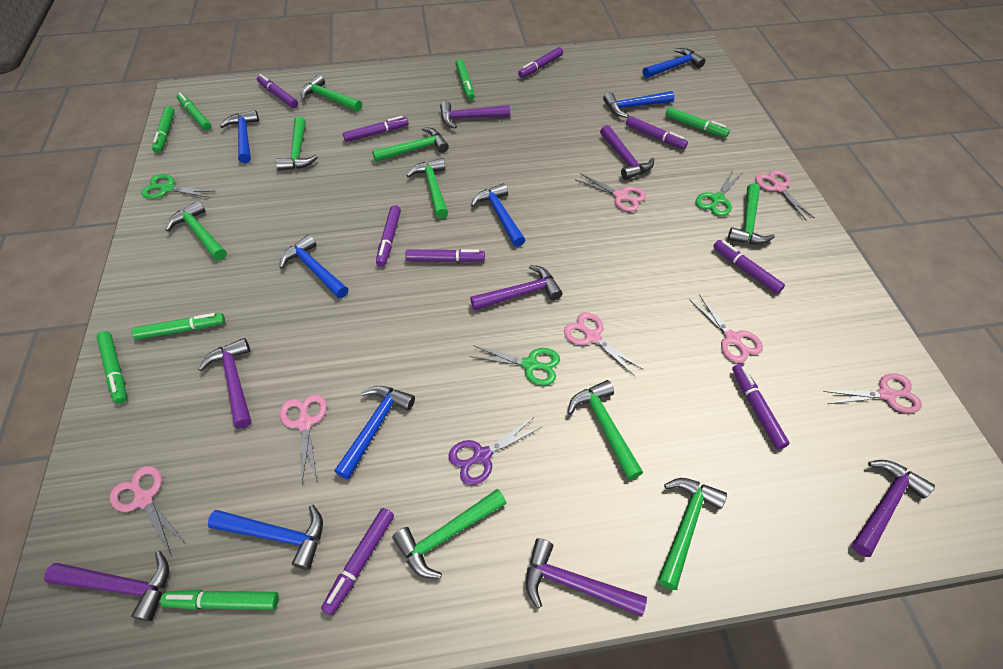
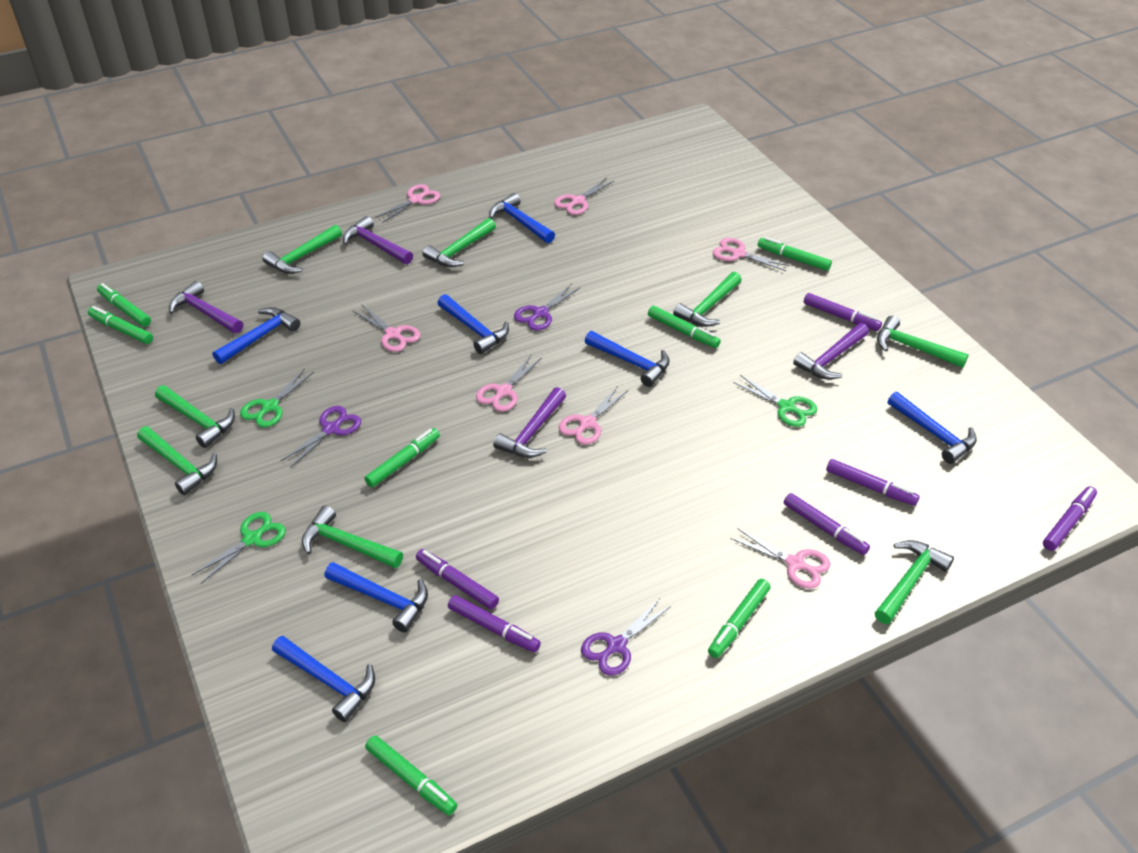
green hammer: 9 -> 8
purple hammer: 7 -> 4
purple marker: 9 -> 6
purple scissors: 1 -> 3

